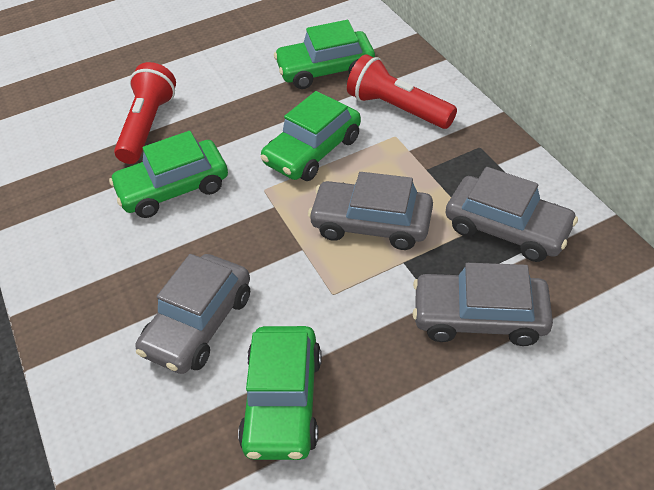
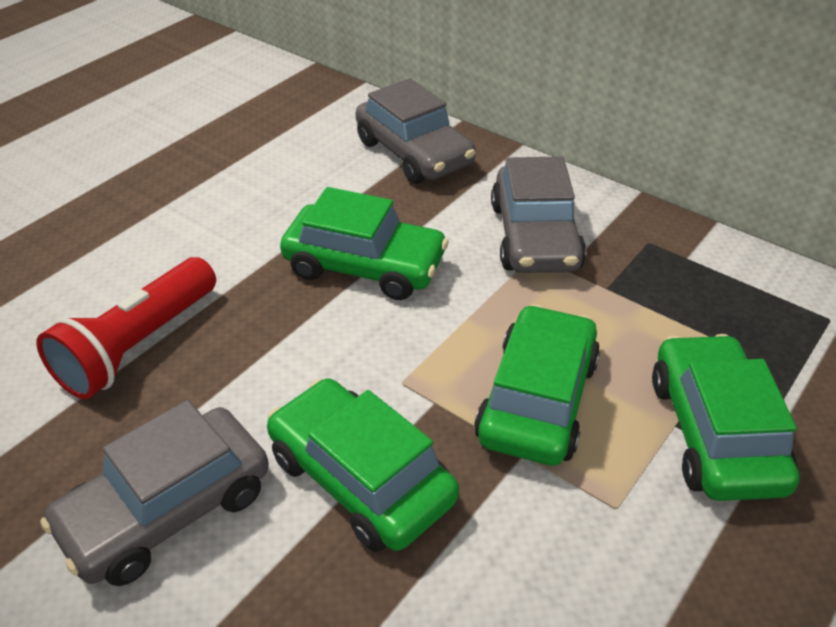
grey car: 4 -> 3
red flashlight: 2 -> 1

